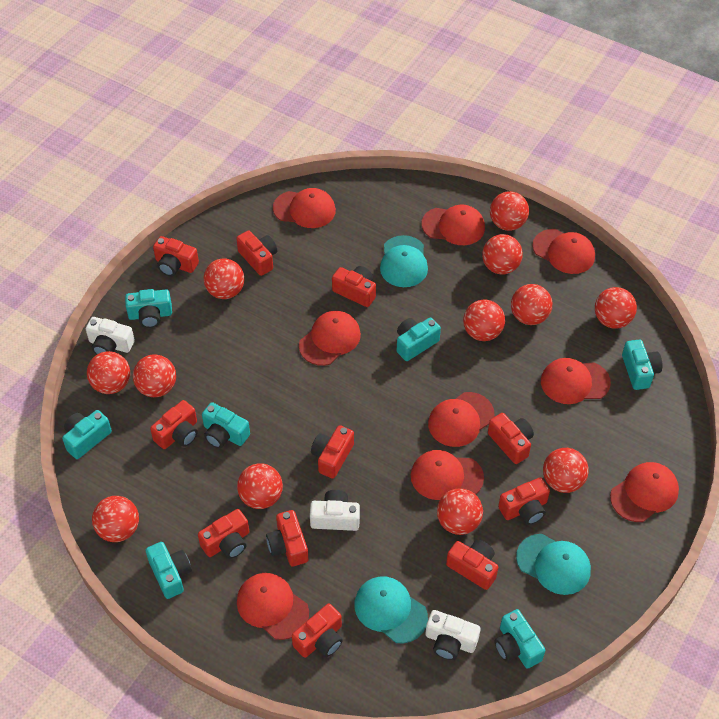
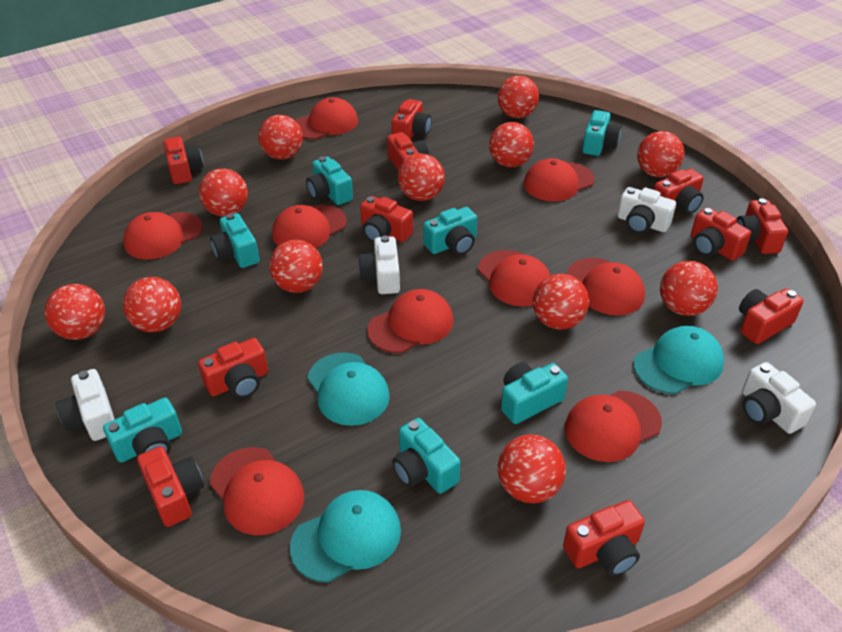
white camera: 3 -> 4

